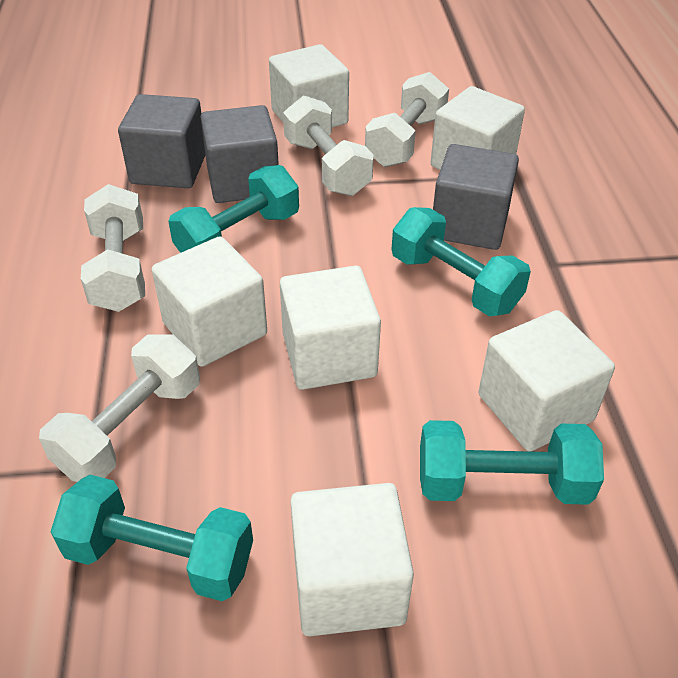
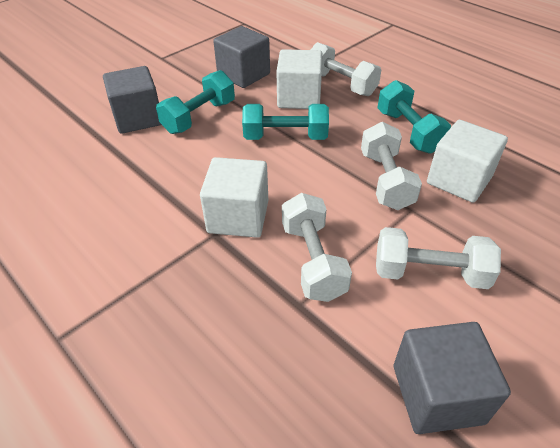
turquoise dumbbell: 4 -> 3
white cube: 6 -> 3

